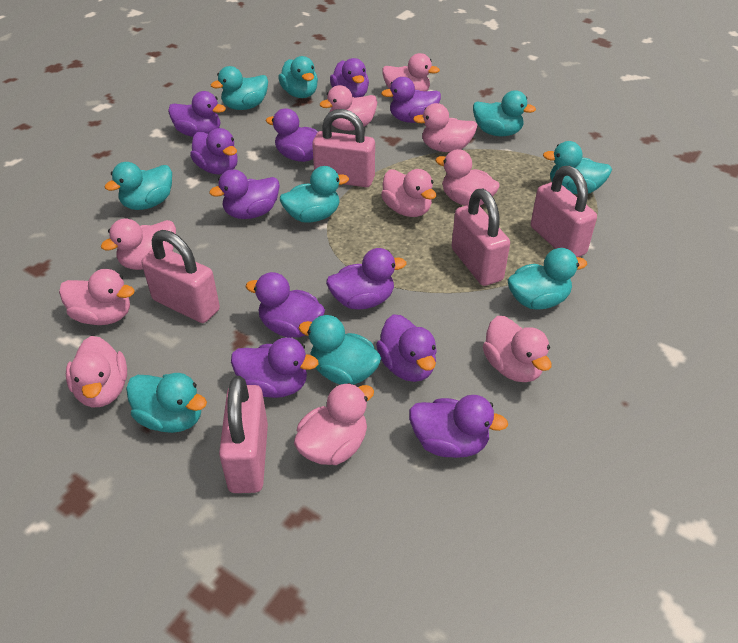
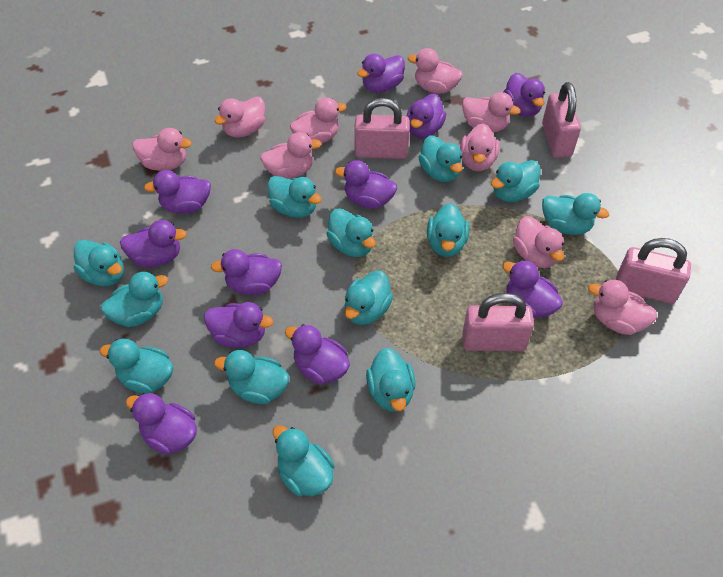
pink duck: 10 -> 9
pink padlock: 5 -> 4
turquoise duck: 9 -> 13

